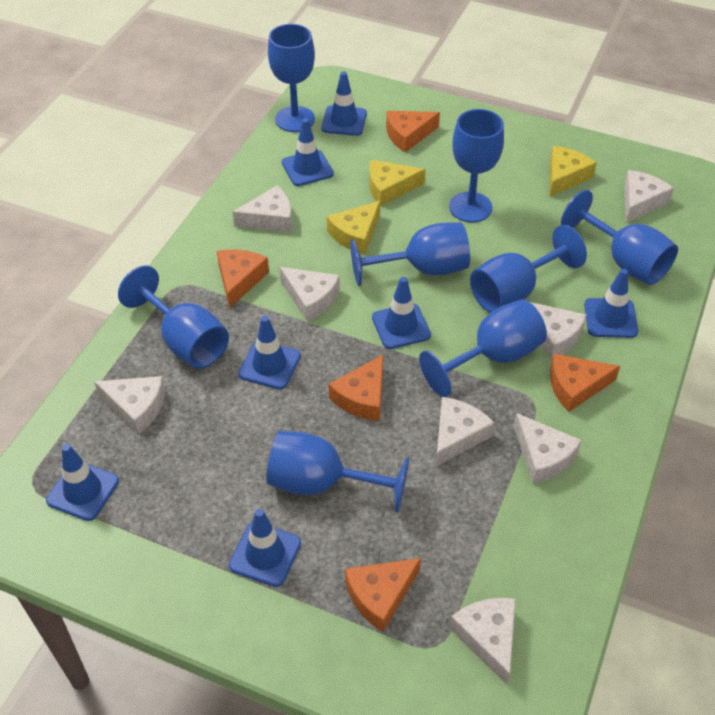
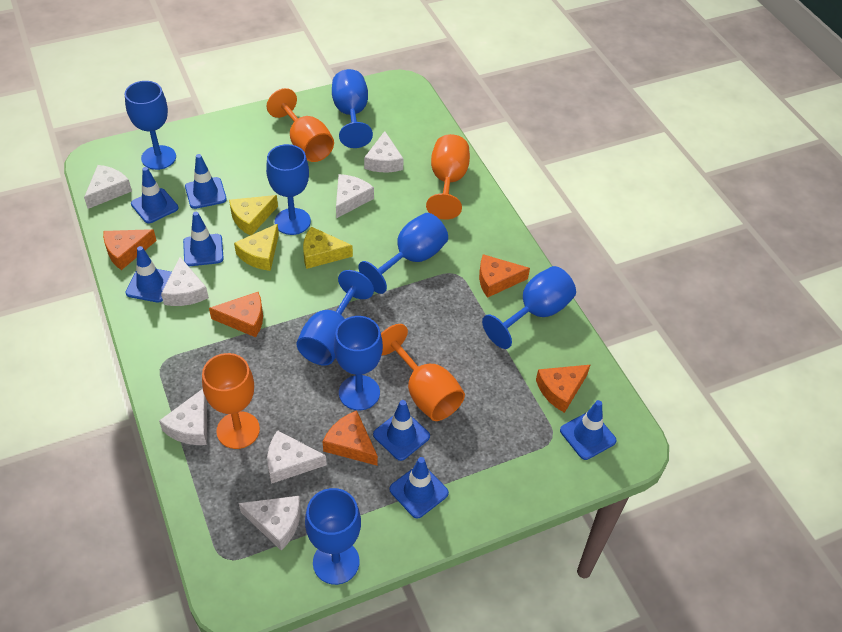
orange goblet: 0 -> 4
white cheese: 8 -> 7

